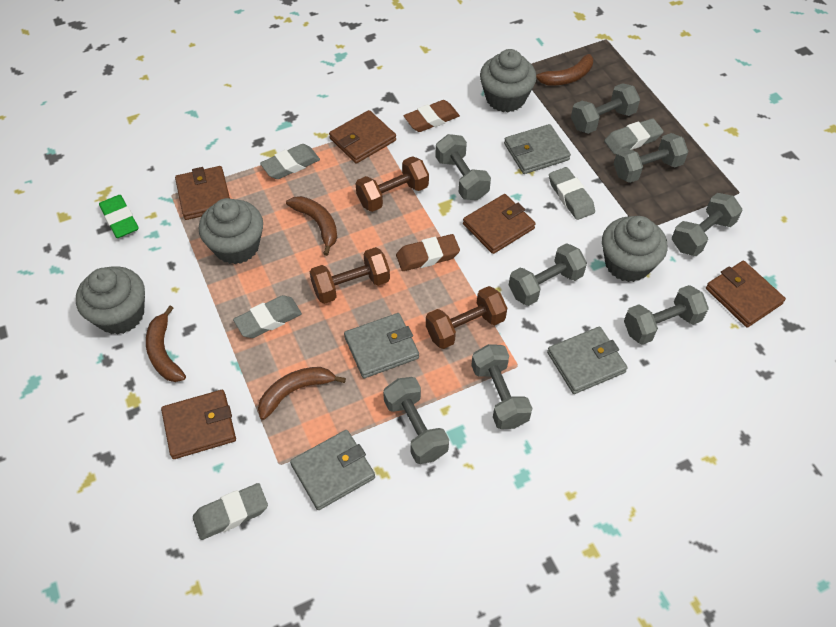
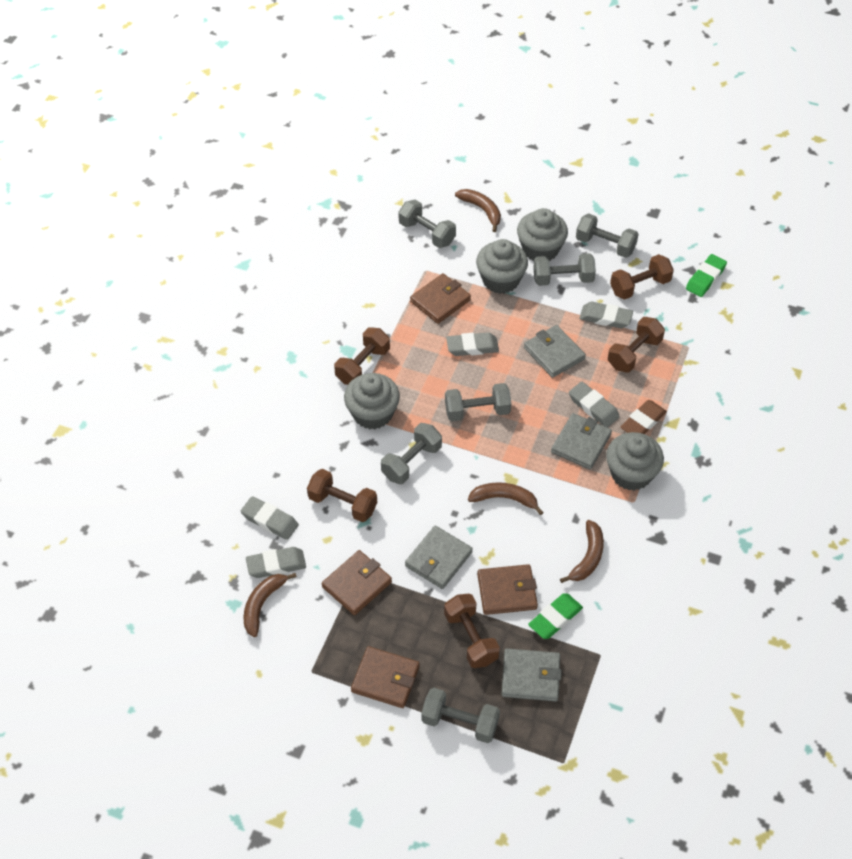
brown dumbbell: 3 -> 5
brown eraser: 2 -> 1
brown wallet: 5 -> 4
green eraser: 1 -> 2
grey dumbbell: 8 -> 6

